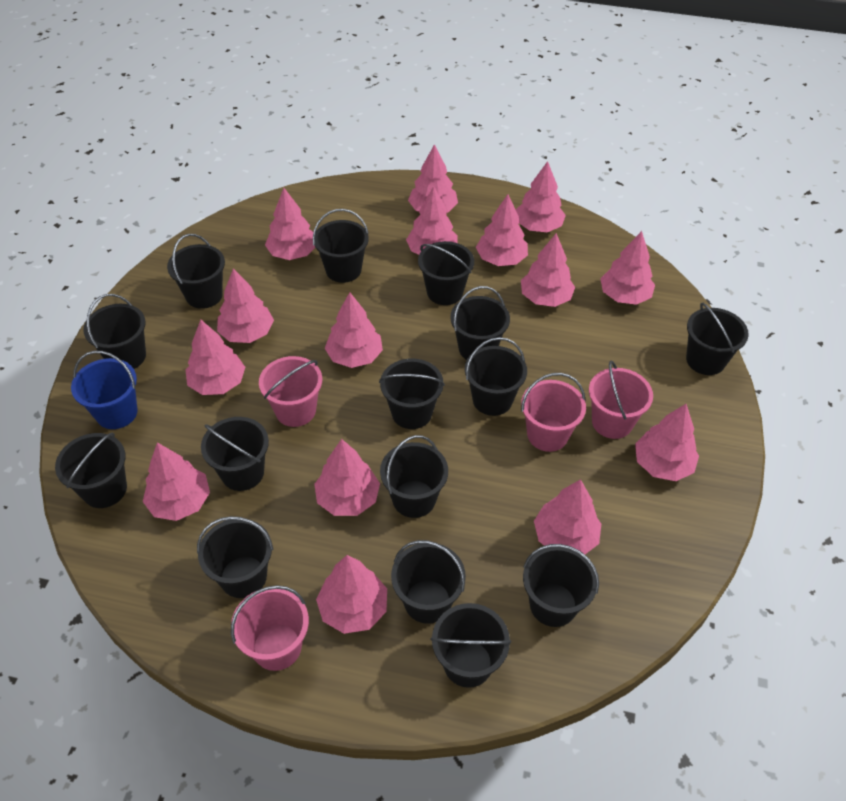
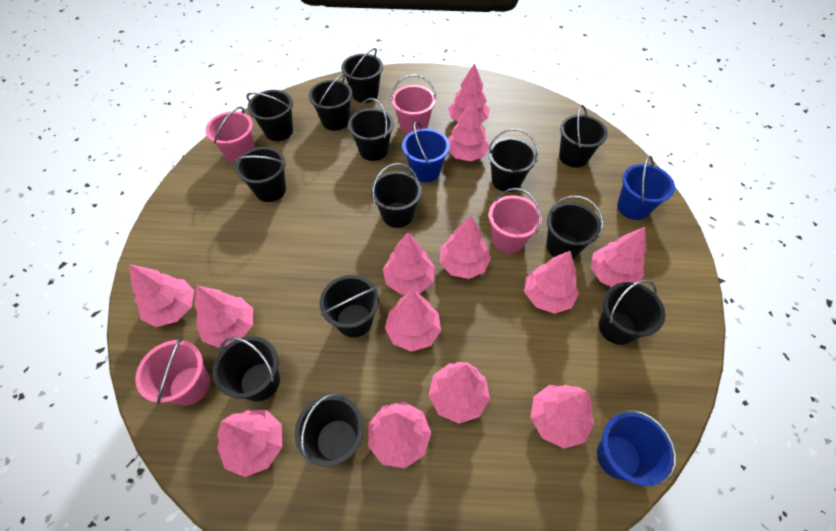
black bucket: 15 -> 13
blue bucket: 1 -> 3
pink tree: 15 -> 13

